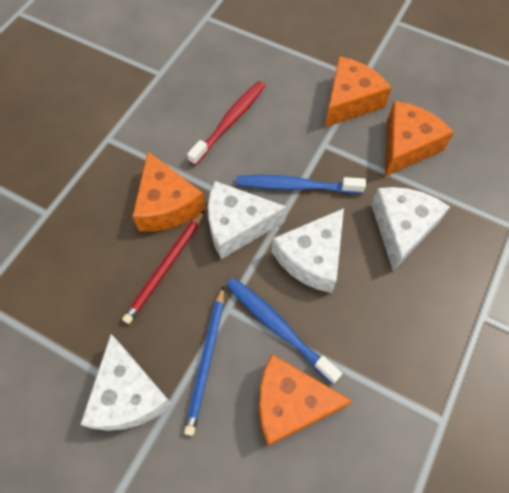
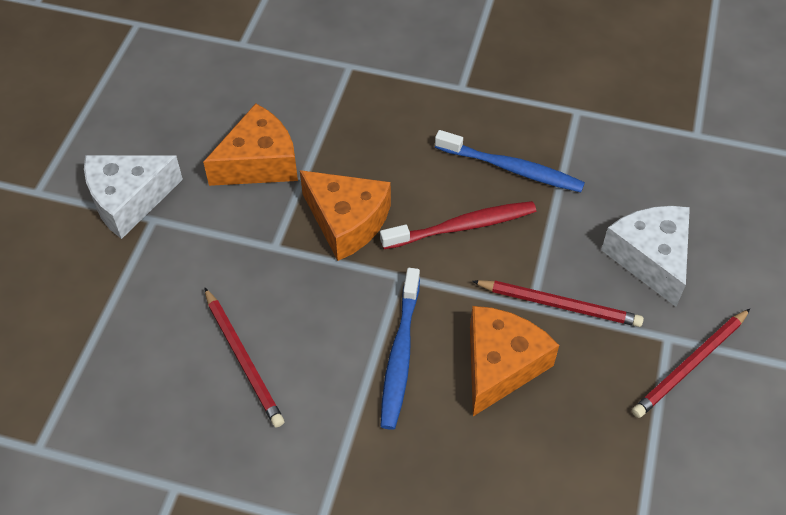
blue pencil: 1 -> 0
orange cheese: 4 -> 3
red pencil: 1 -> 3
white cheese: 4 -> 2

